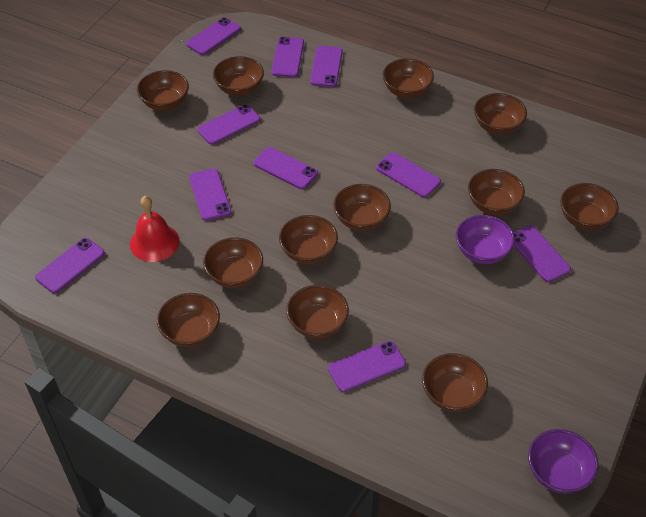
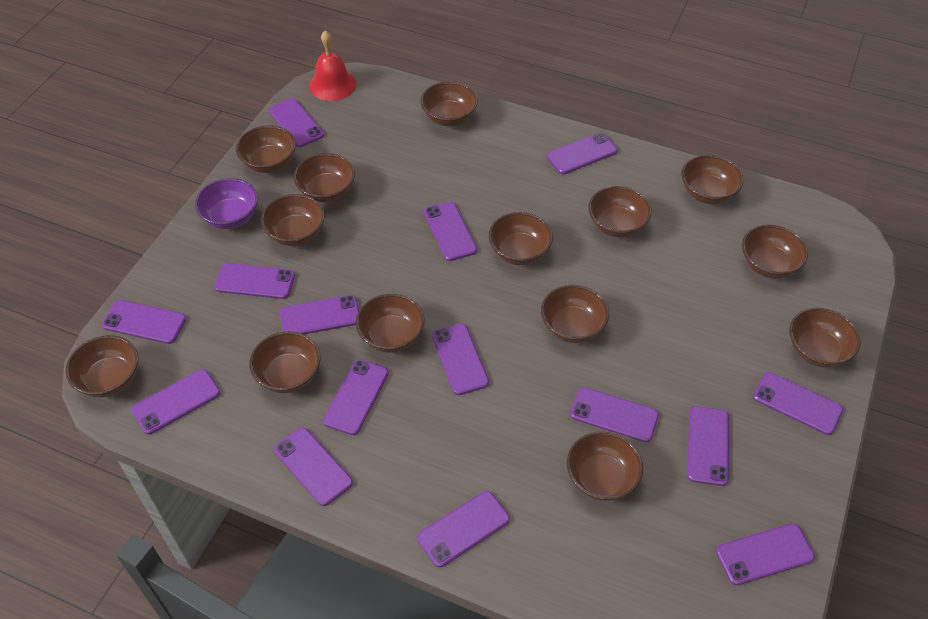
brown bowl: 12 -> 14
purple bowl: 2 -> 1
purple phone: 10 -> 15

